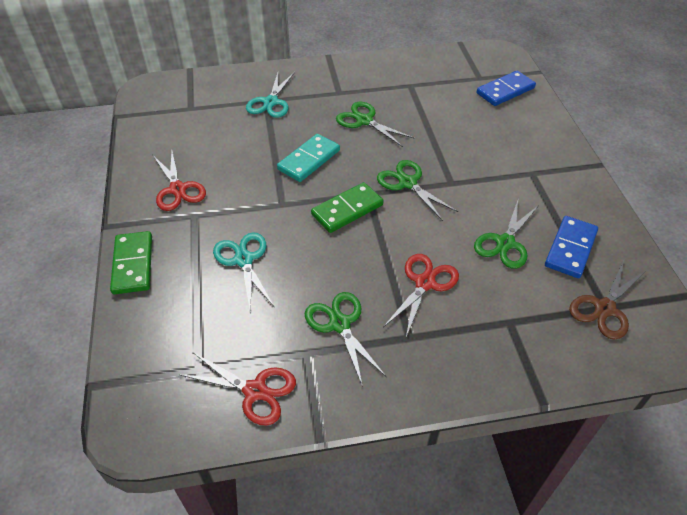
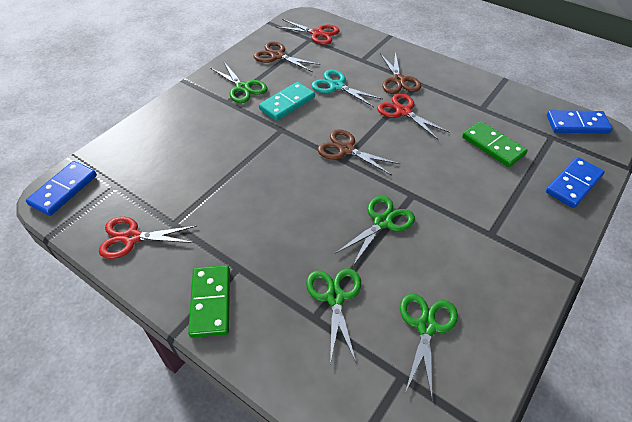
blue domino: 2 -> 3
brown scissors: 1 -> 3
turquoise scissors: 2 -> 1

